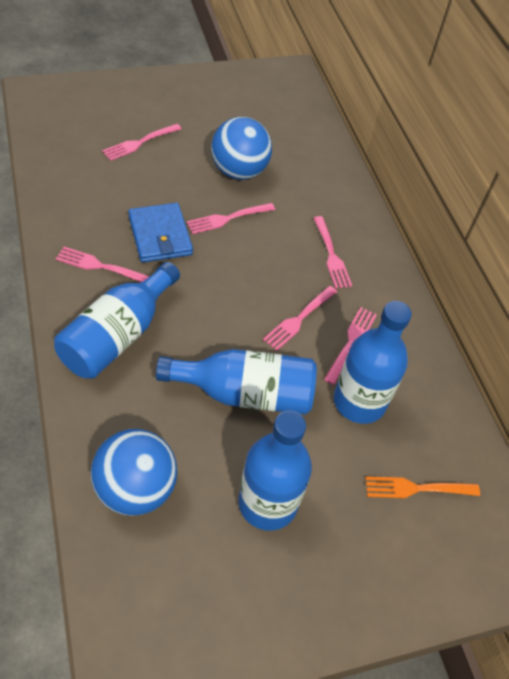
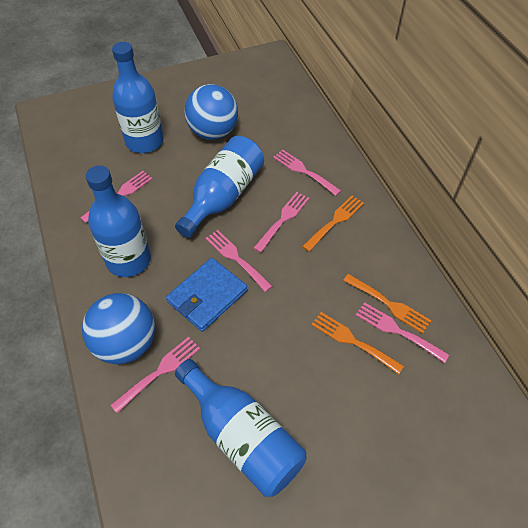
orange fork: 1 -> 3

